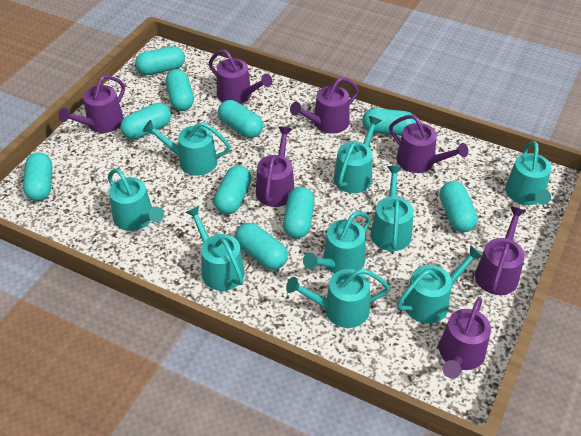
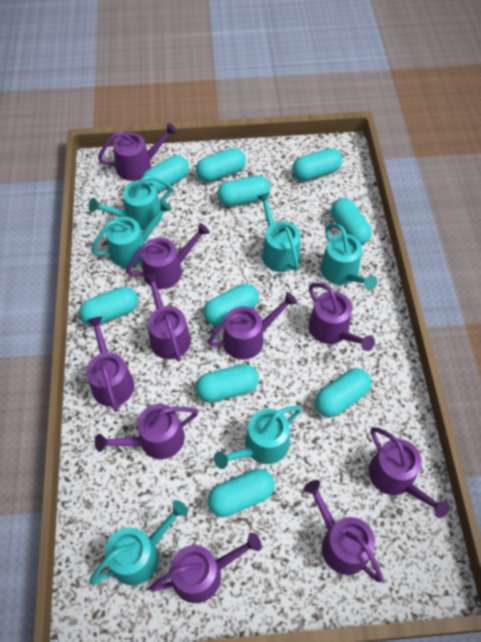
purple watering can: 7 -> 10
turquoise watering can: 9 -> 6

